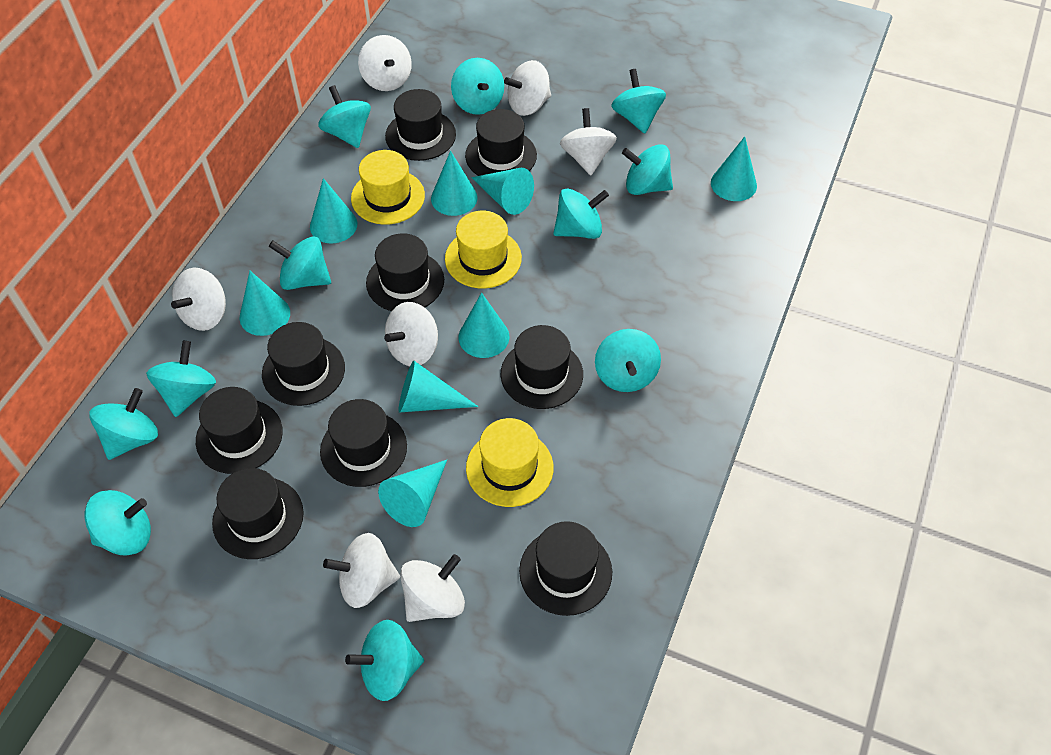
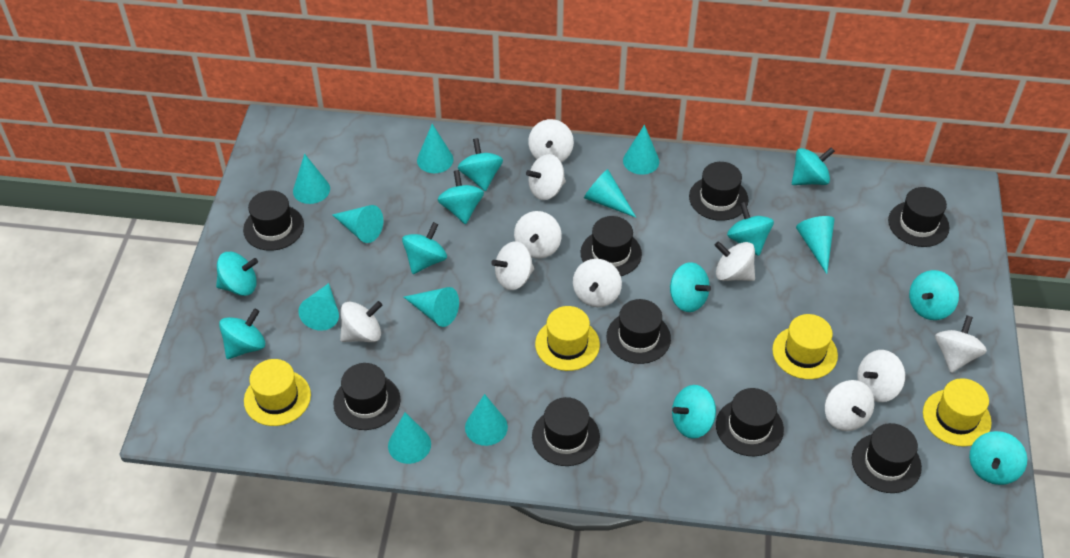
turquoise cone: 8 -> 10
white spinning top: 7 -> 10
yellow hat: 3 -> 4

